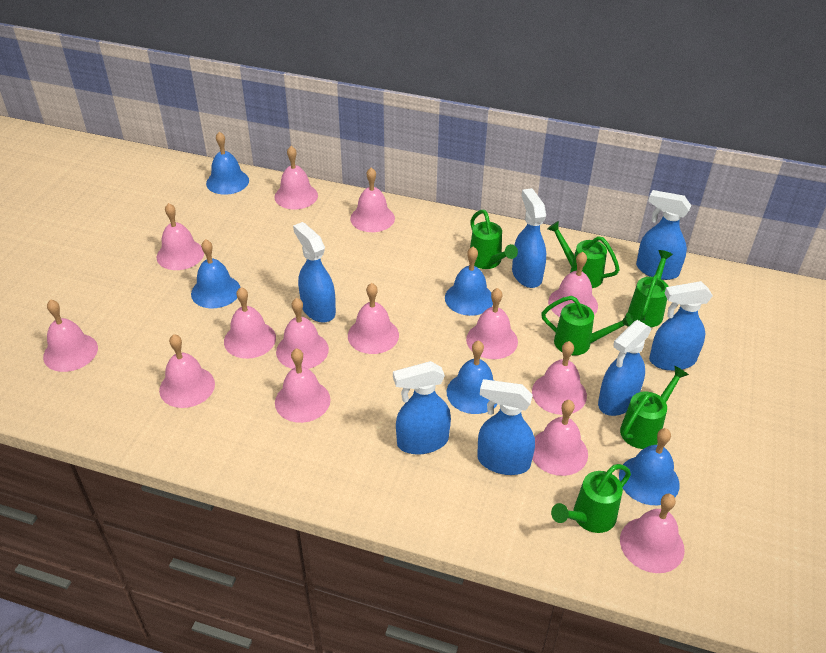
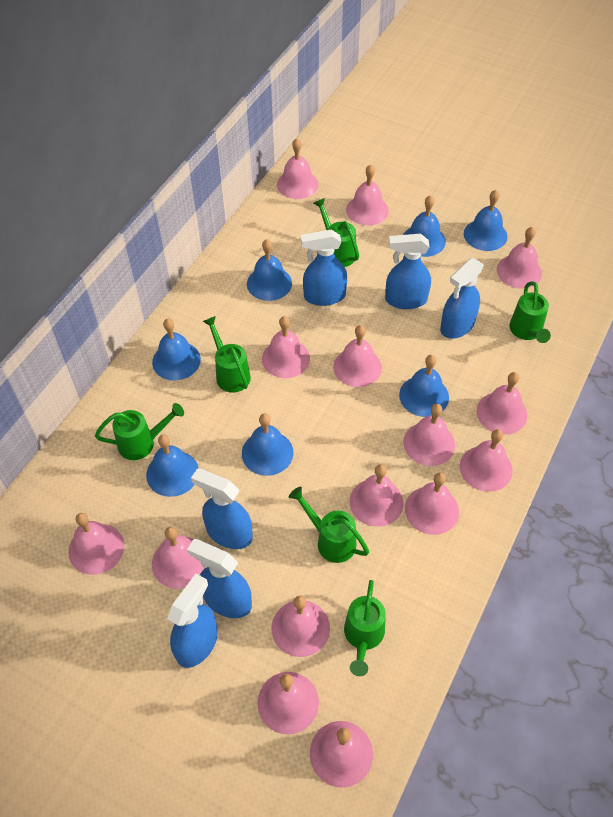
blue bell: 5 -> 7
blue spray bottle: 7 -> 6
pink bell: 14 -> 15

